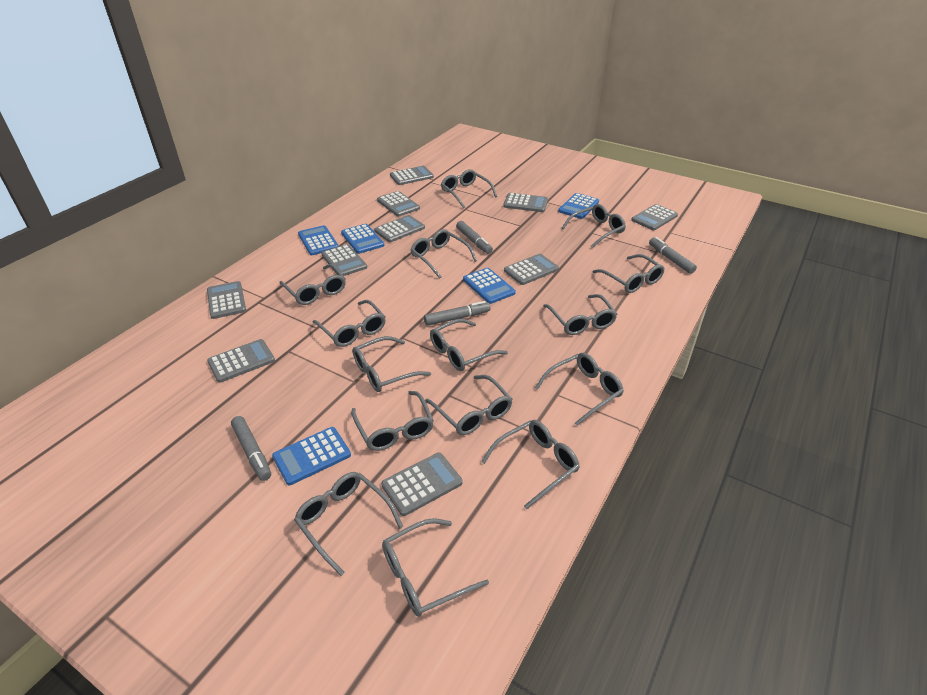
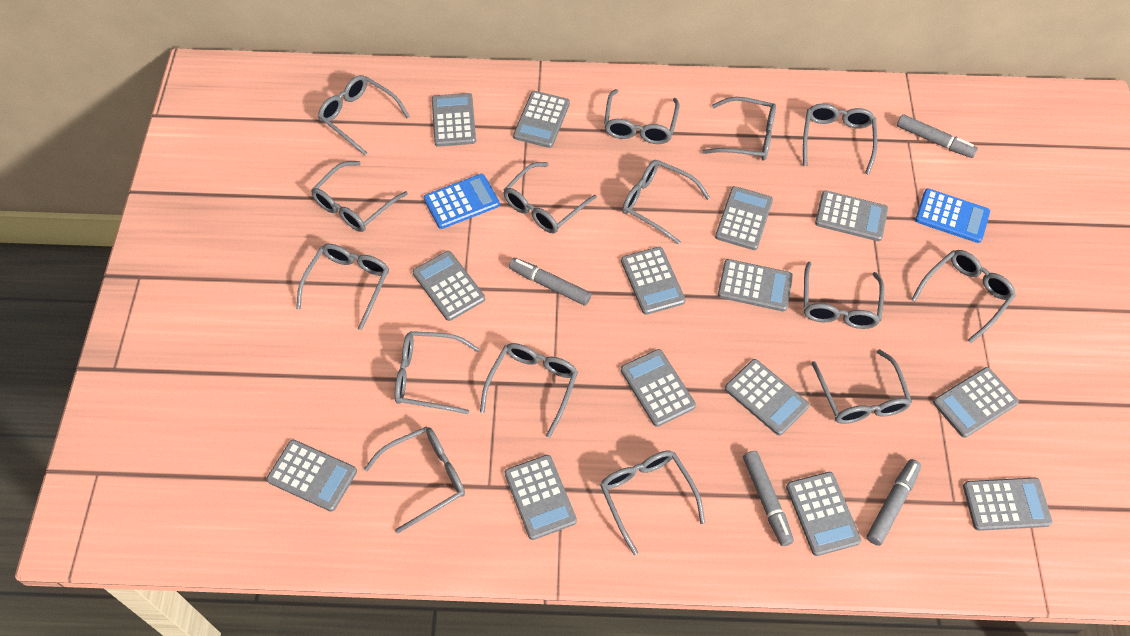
blue calculator: 5 -> 2
grey calculator: 10 -> 14

